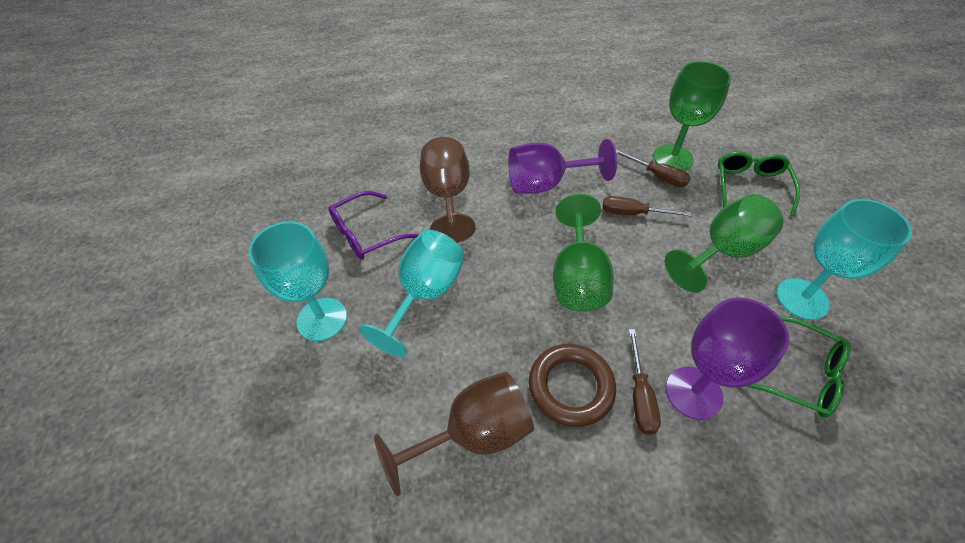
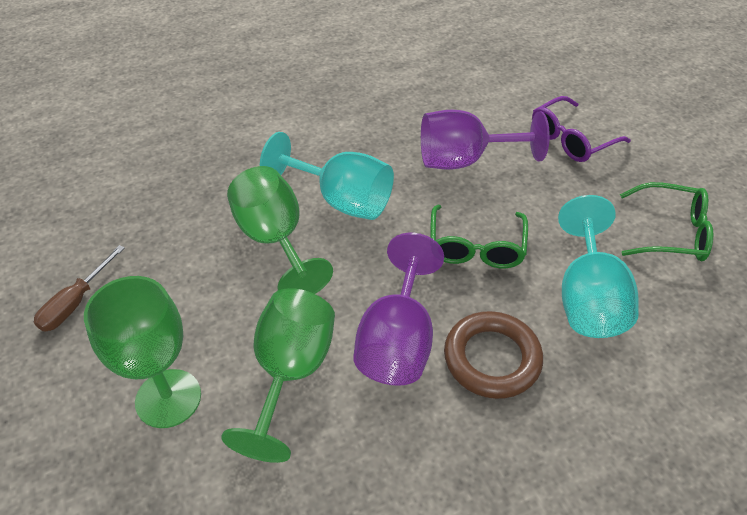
brown goblet: 2 -> 0
brown screwdriver: 3 -> 1
turquoise goblet: 3 -> 2

